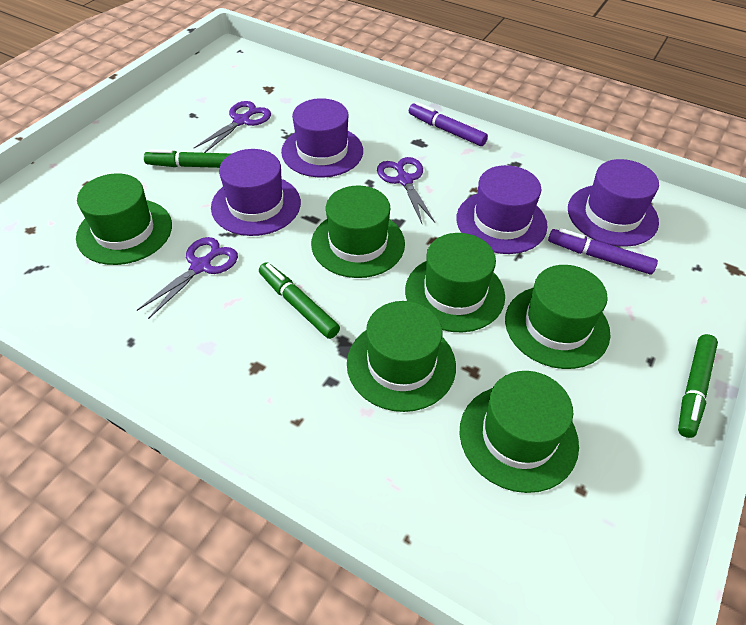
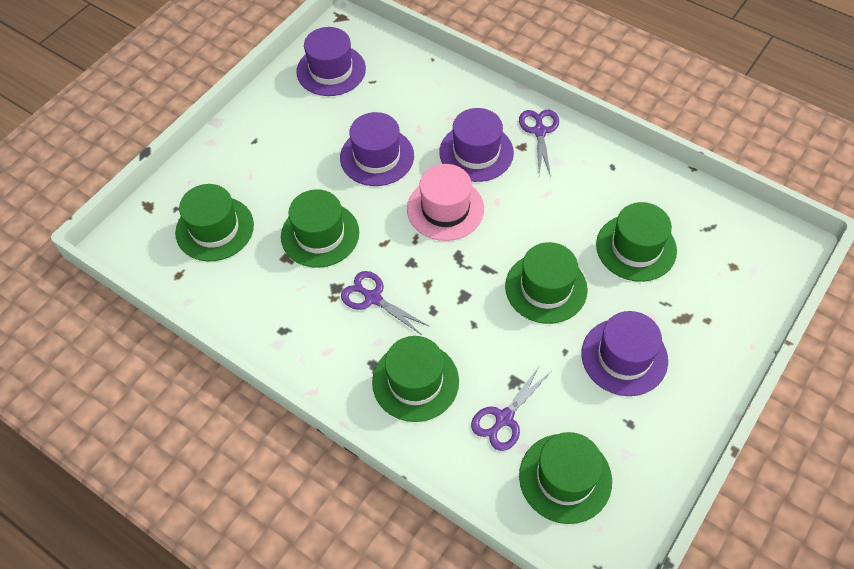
green marker: 3 -> 0
pink hat: 0 -> 1
purple marker: 2 -> 0

